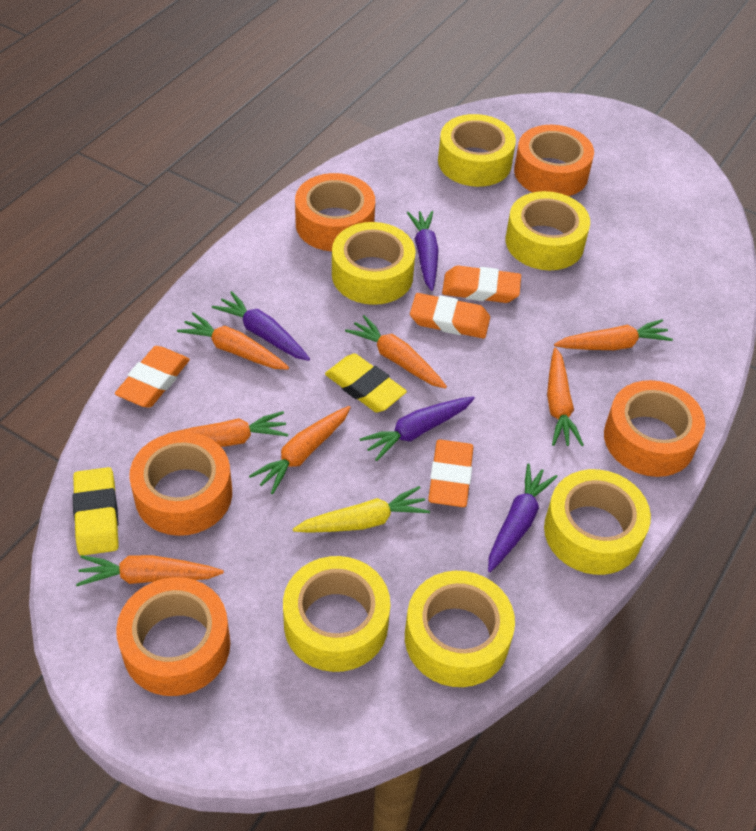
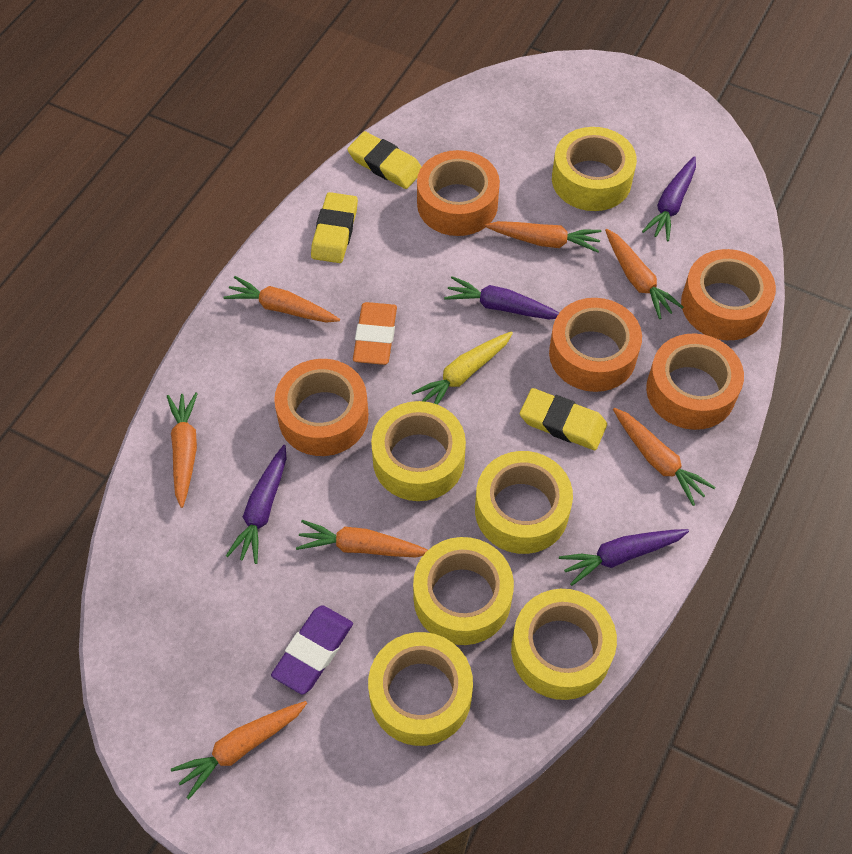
orange eraser: 4 -> 1
purple eraser: 0 -> 1
yellow eraser: 2 -> 3

